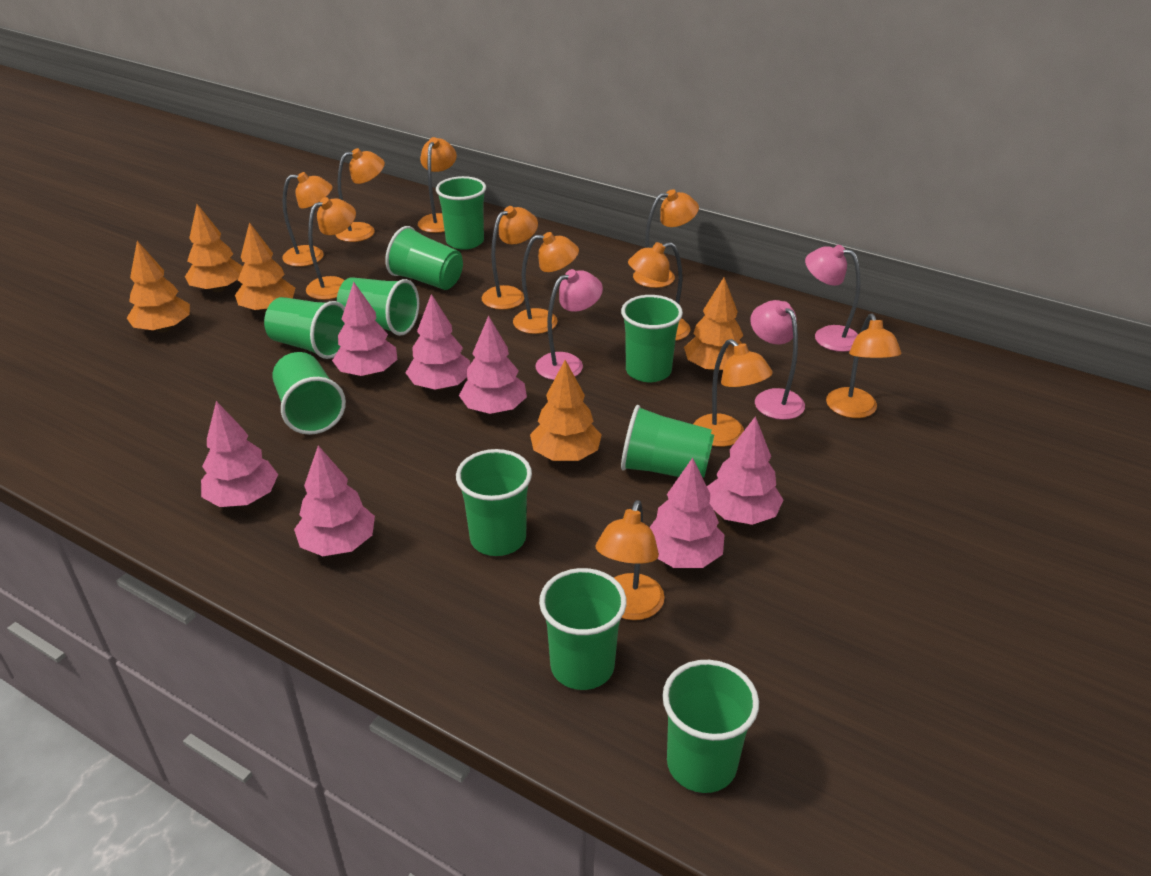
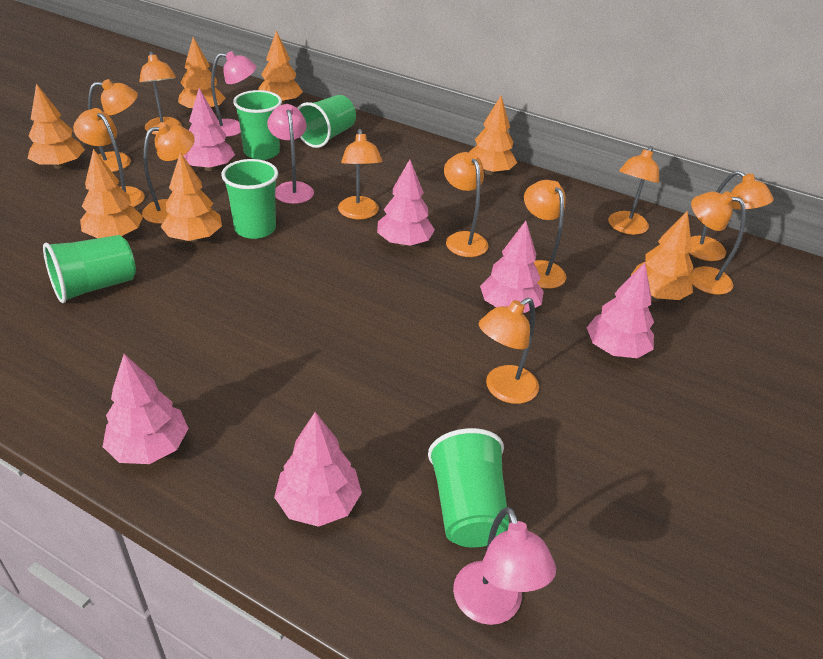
green cup: 10 -> 5
orange tree: 5 -> 7
pink tree: 7 -> 6

